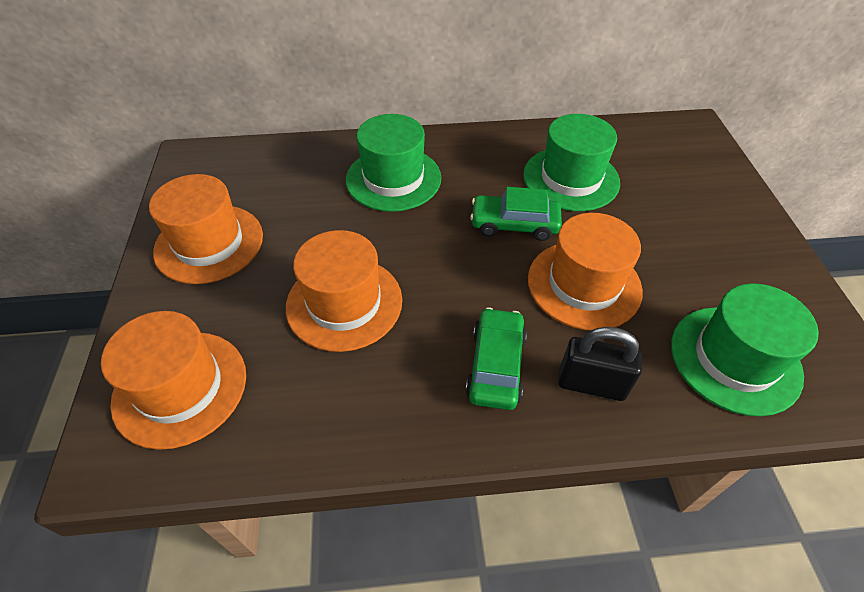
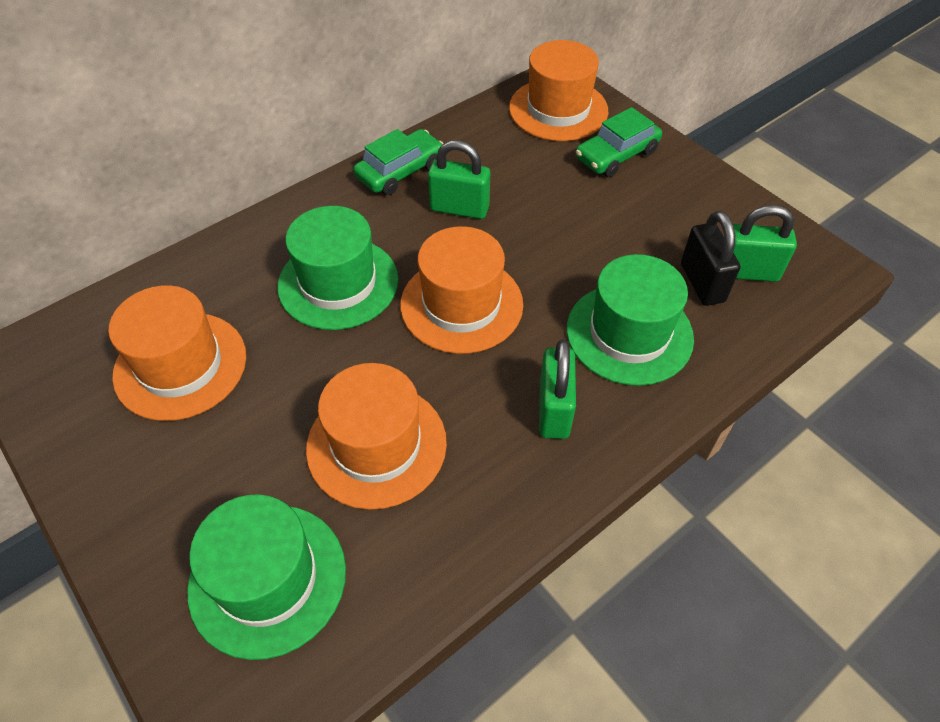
green padlock: 0 -> 3

